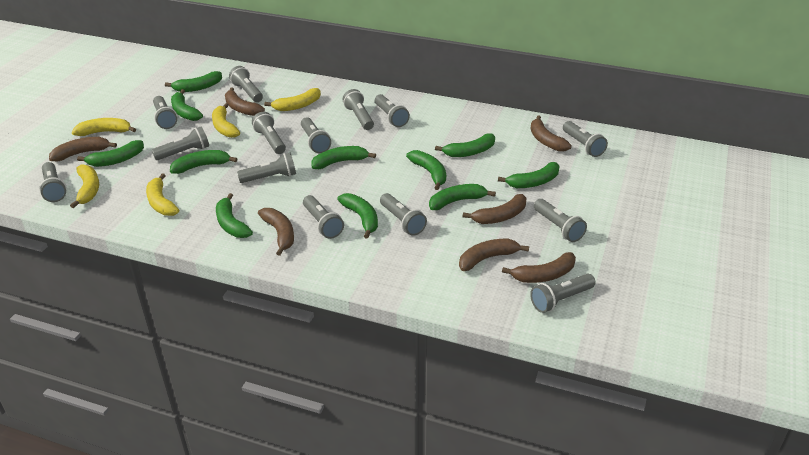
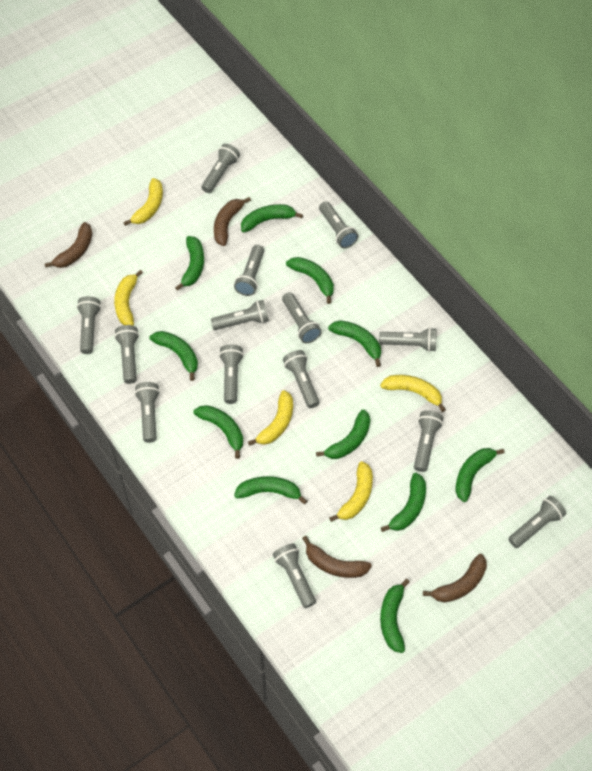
brown banana: 7 -> 4

